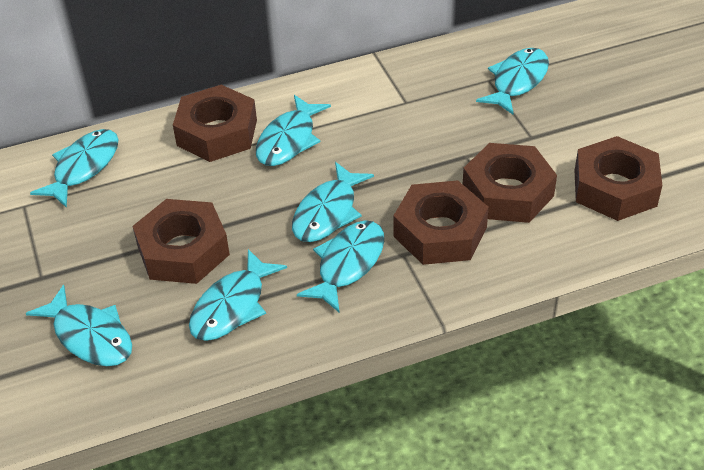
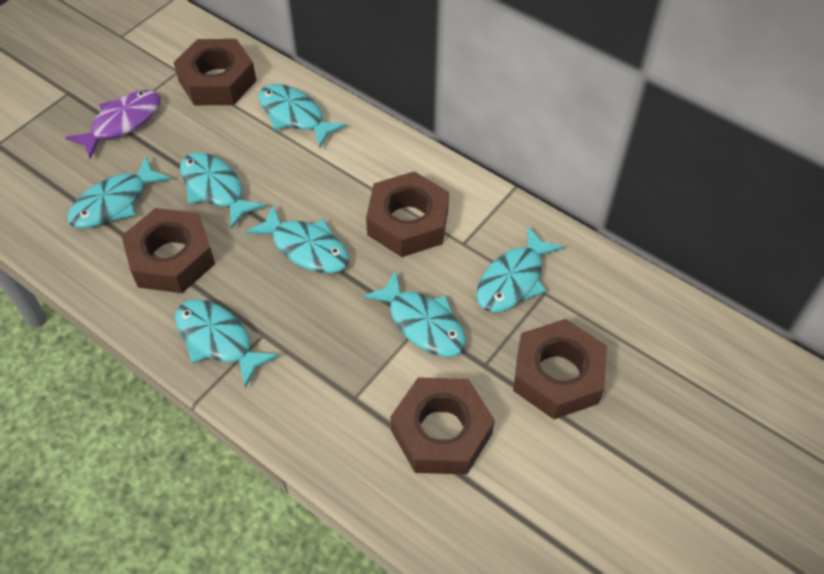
purple fish: 0 -> 1

